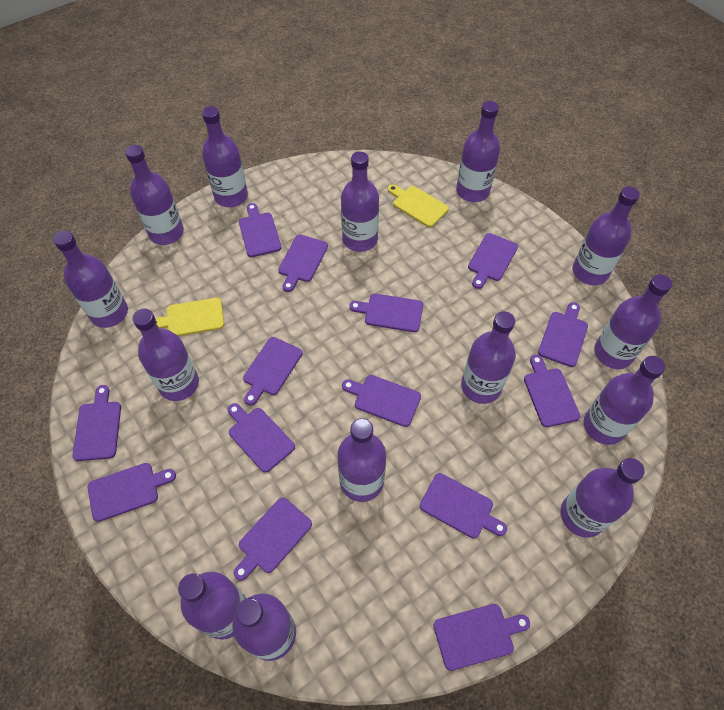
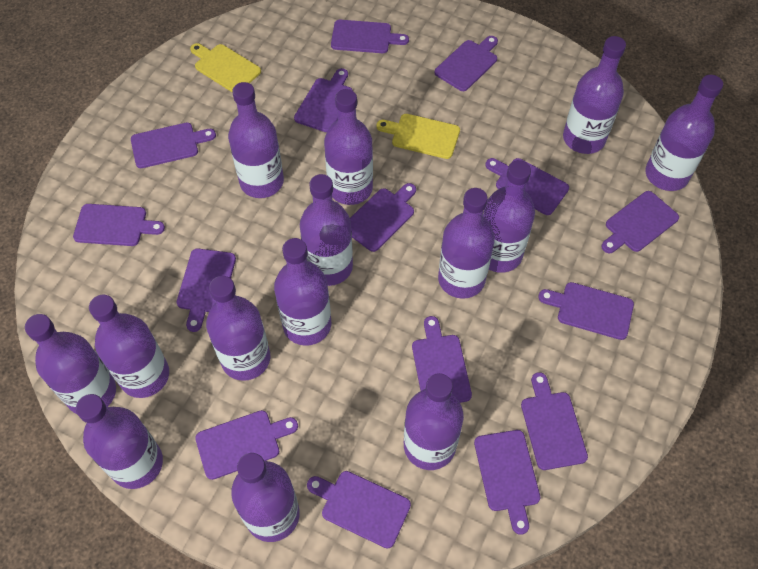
purple cutting board: 14 -> 15

